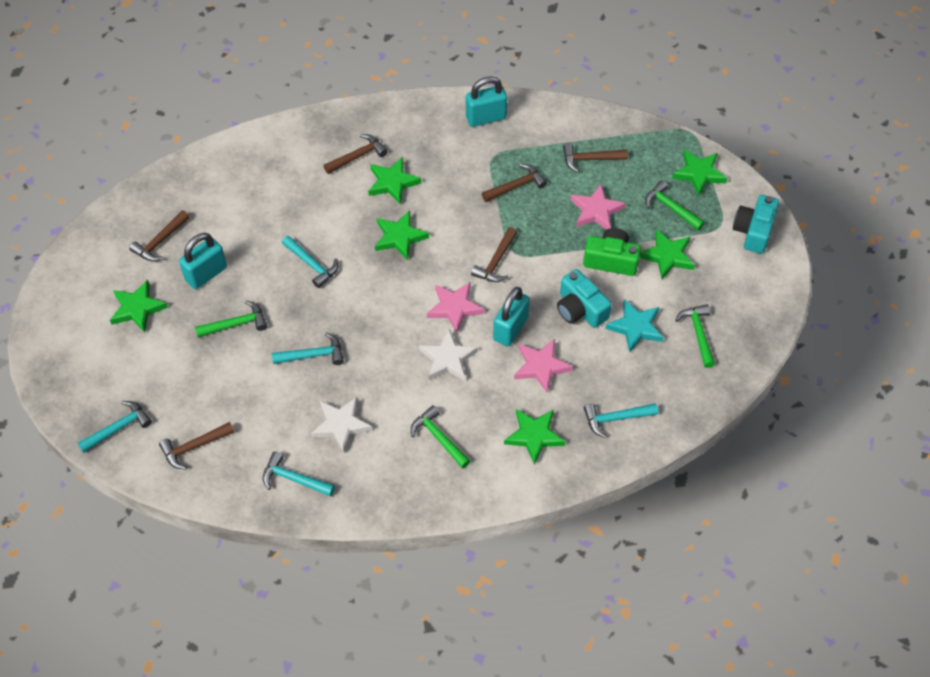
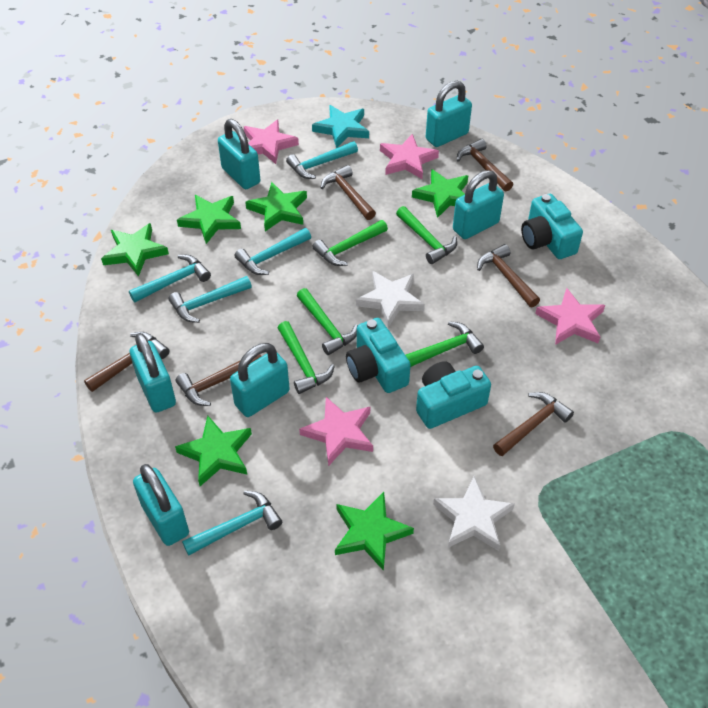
green camera: 1 -> 0
green hammer: 4 -> 5
pink star: 3 -> 4
turquoise camera: 2 -> 3
turquoise padlock: 3 -> 6

